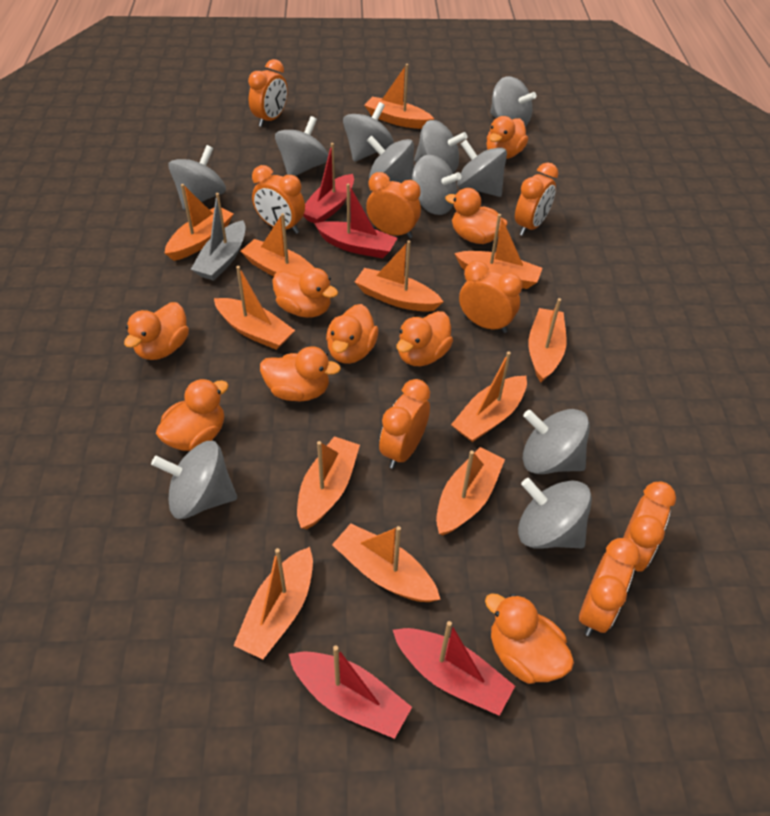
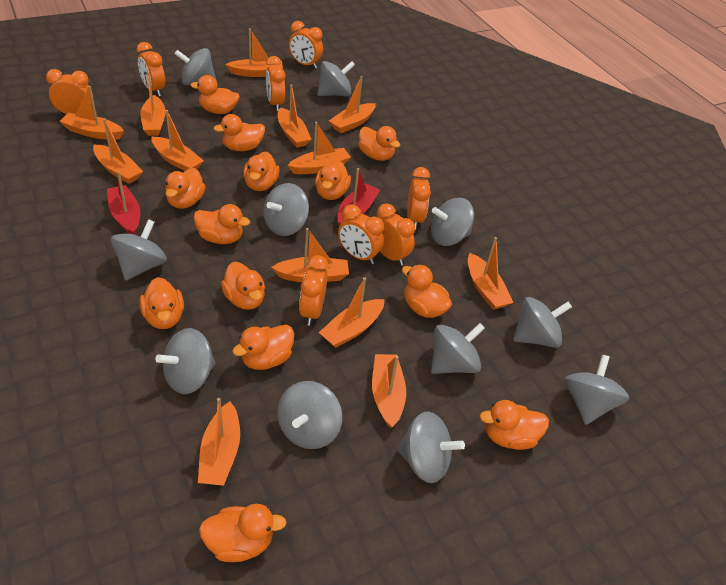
grey boat: 1 -> 0
orange boat: 12 -> 13
orange duck: 9 -> 13
red boat: 4 -> 2

